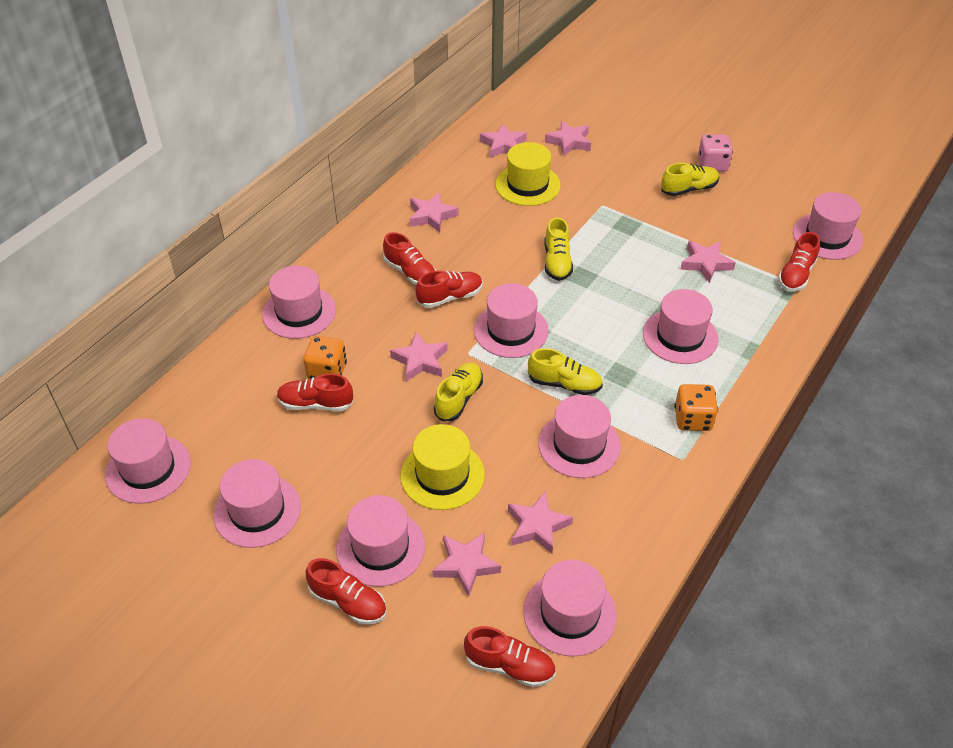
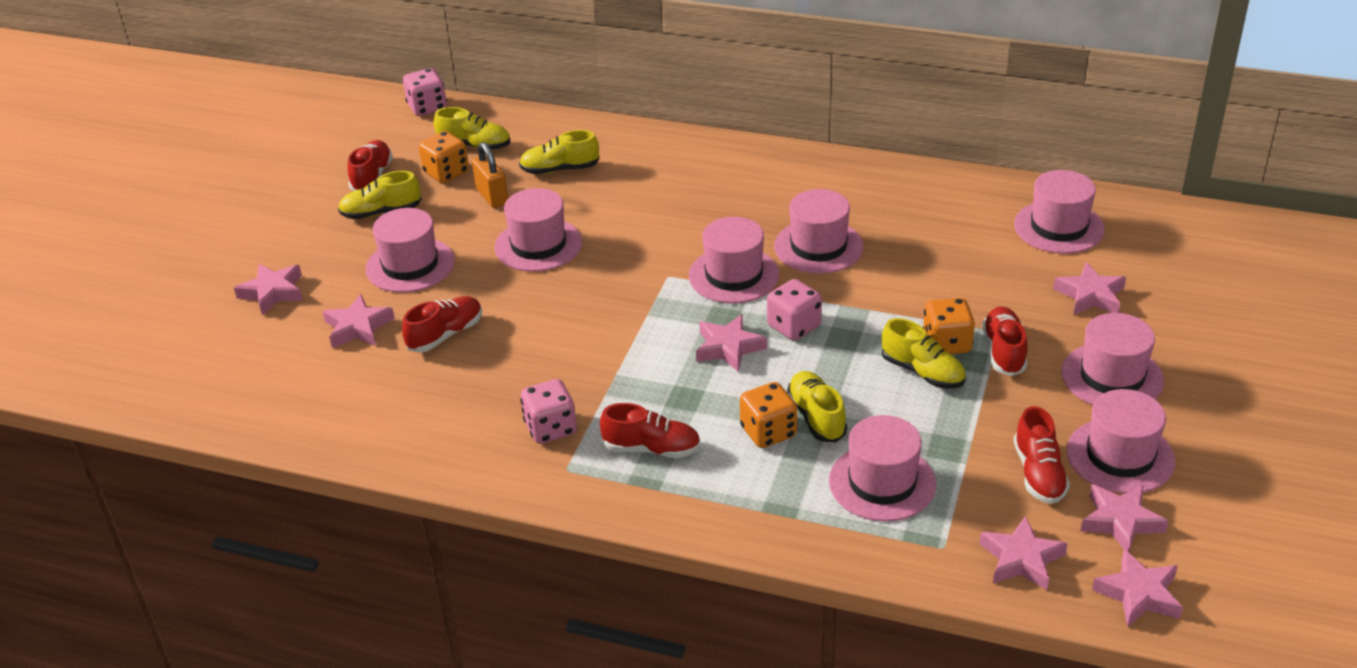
orange dice: 2 -> 3
orange padlock: 0 -> 1
pink dice: 1 -> 3
pink hat: 9 -> 8
red shoe: 6 -> 5
yellow hat: 2 -> 0
yellow shoe: 4 -> 5

